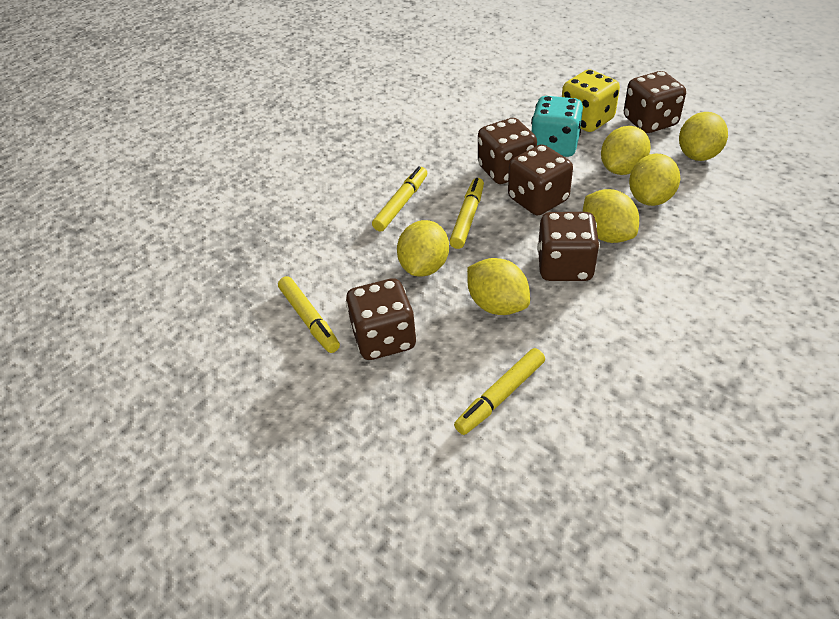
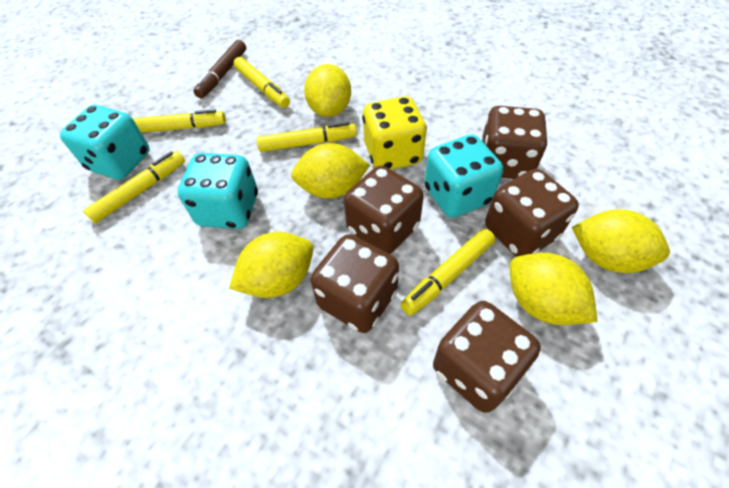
brown marker: 0 -> 1
turquoise dice: 1 -> 3
yellow lemon: 6 -> 5
yellow marker: 4 -> 5

